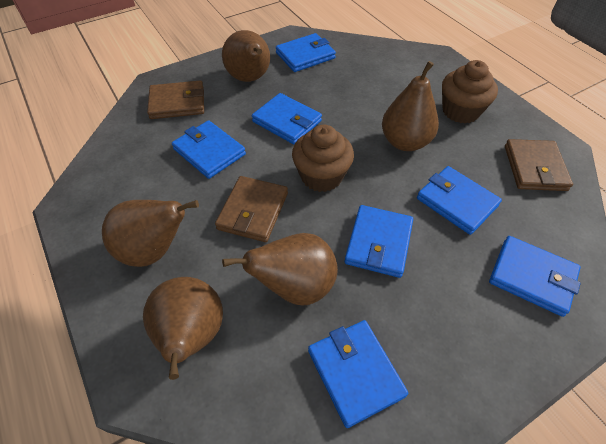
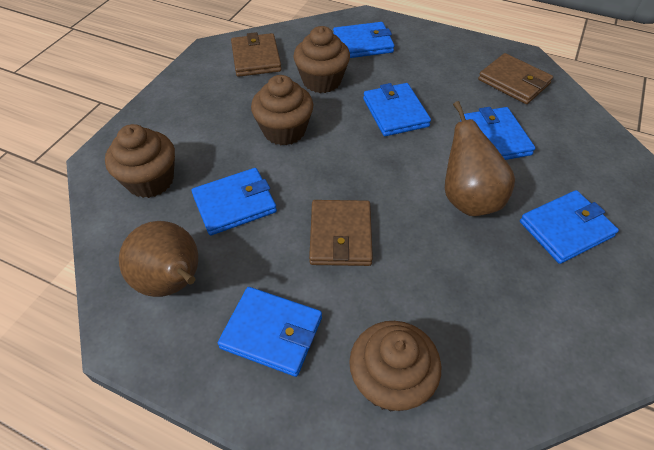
blue wallet: 7 -> 6
brown cupcake: 2 -> 4
brown pear: 5 -> 2

